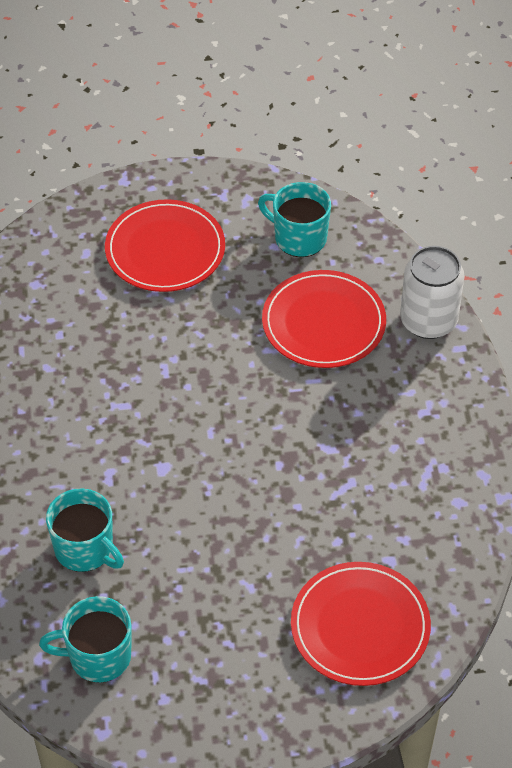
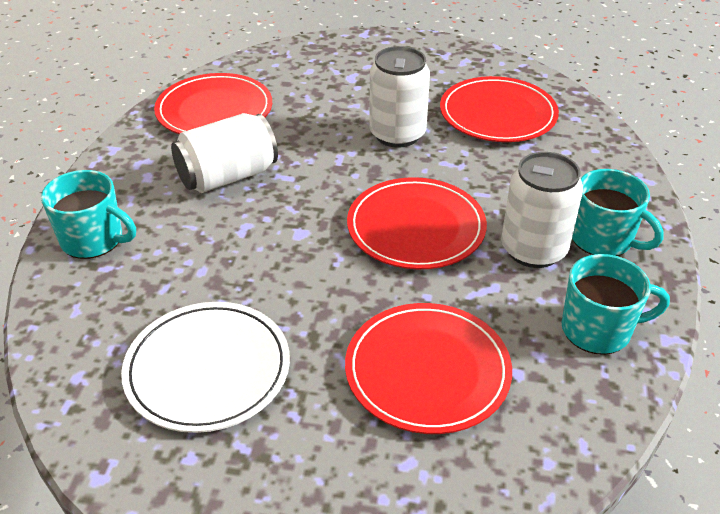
red plate: 3 -> 4
white can: 1 -> 3
white plate: 0 -> 1

